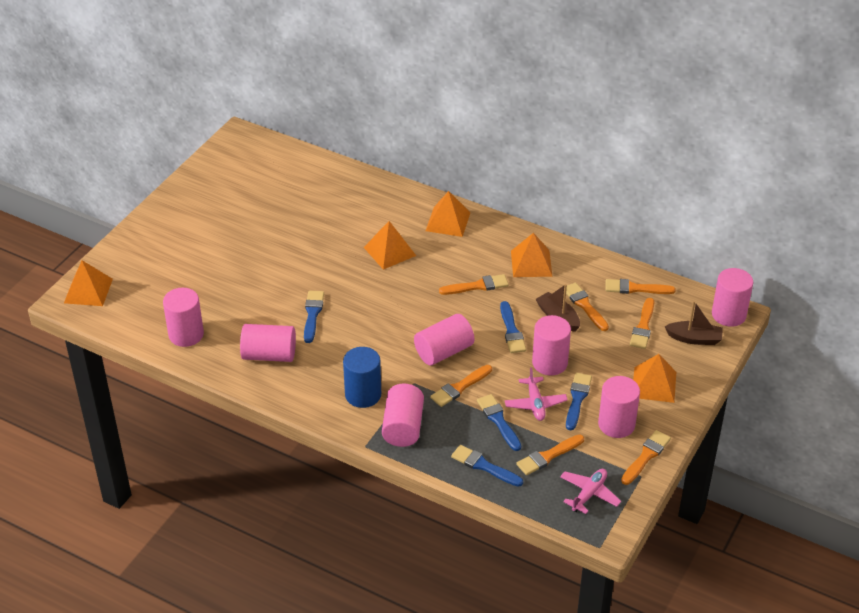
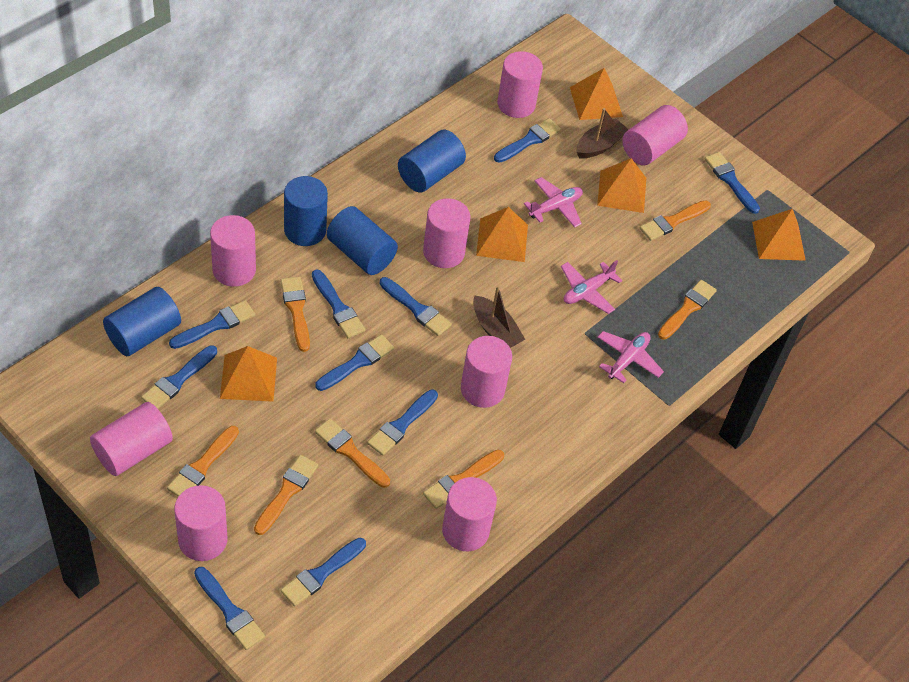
blue brush: 5 -> 10
blue cylinder: 1 -> 4
pink cylinder: 7 -> 8
pink plane: 2 -> 3

